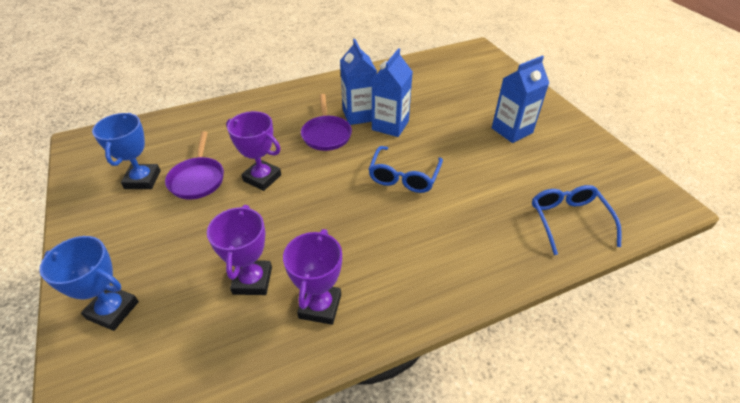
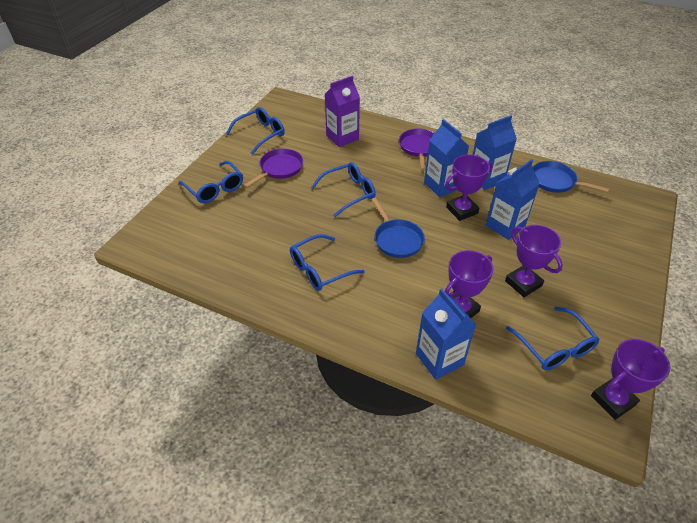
blue carton: 3 -> 4
blue glasses: 2 -> 5
blue pan: 0 -> 2
blue trophy: 2 -> 0
purple carton: 0 -> 1
purple trophy: 3 -> 4

